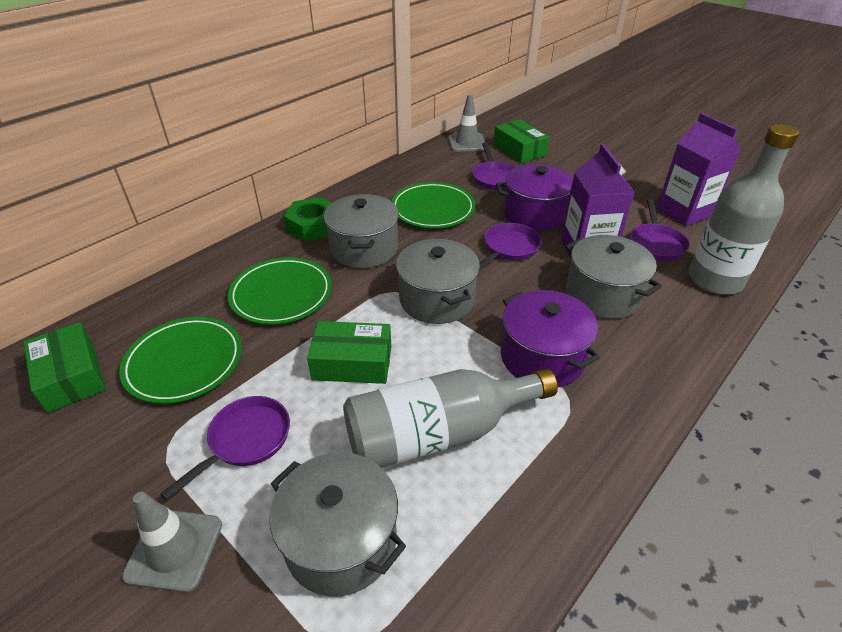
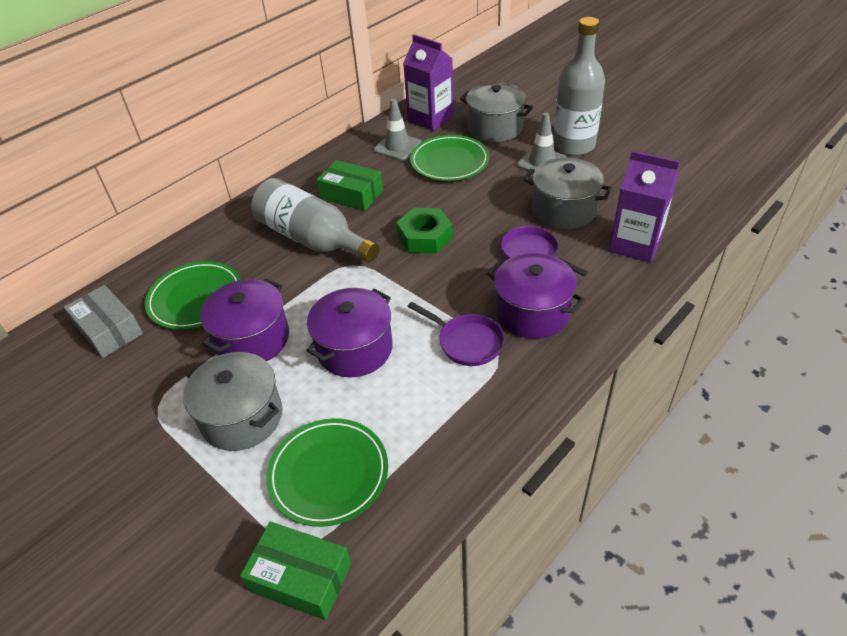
green box: 3 -> 2
grey box: 0 -> 1
grey pot: 4 -> 3
purple pan: 4 -> 2
purple pot: 2 -> 3

